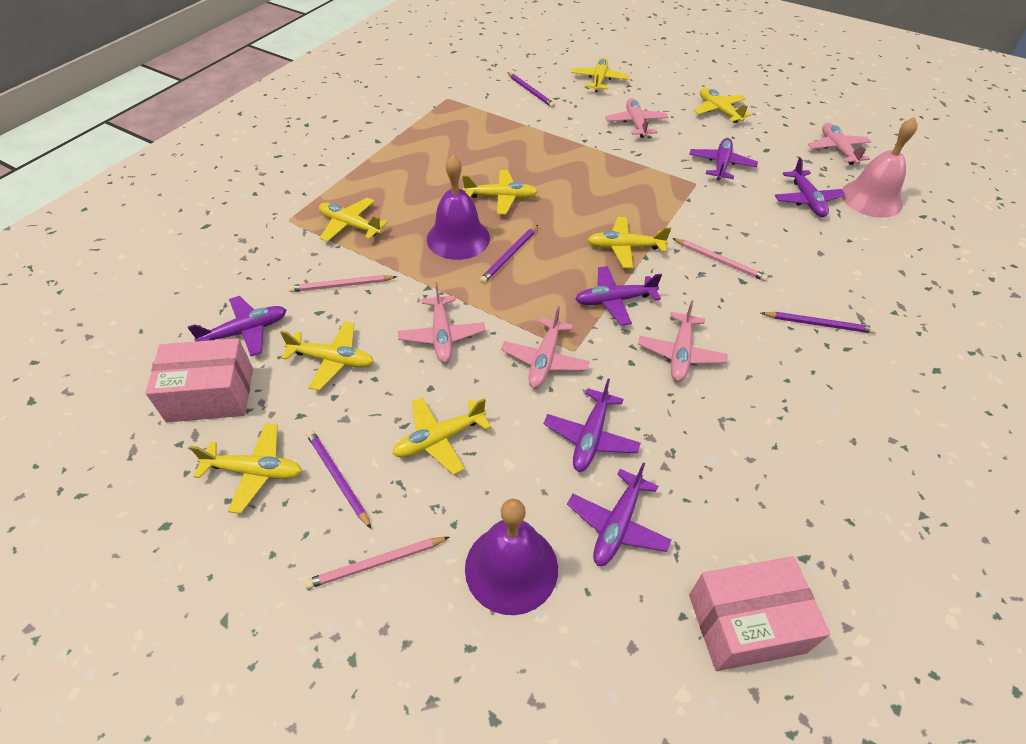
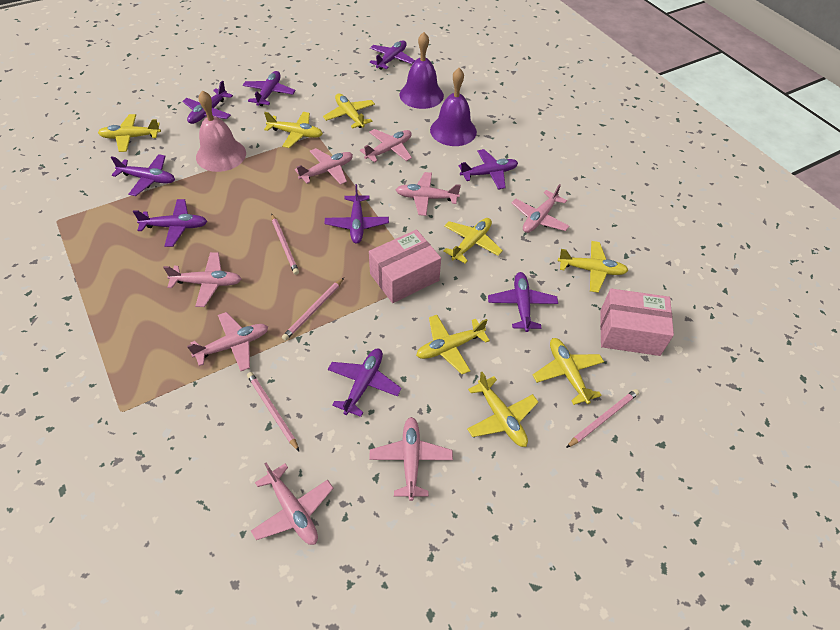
pink pencil: 3 -> 4
pink plane: 5 -> 8
purple pencil: 4 -> 0
purple plane: 6 -> 9

